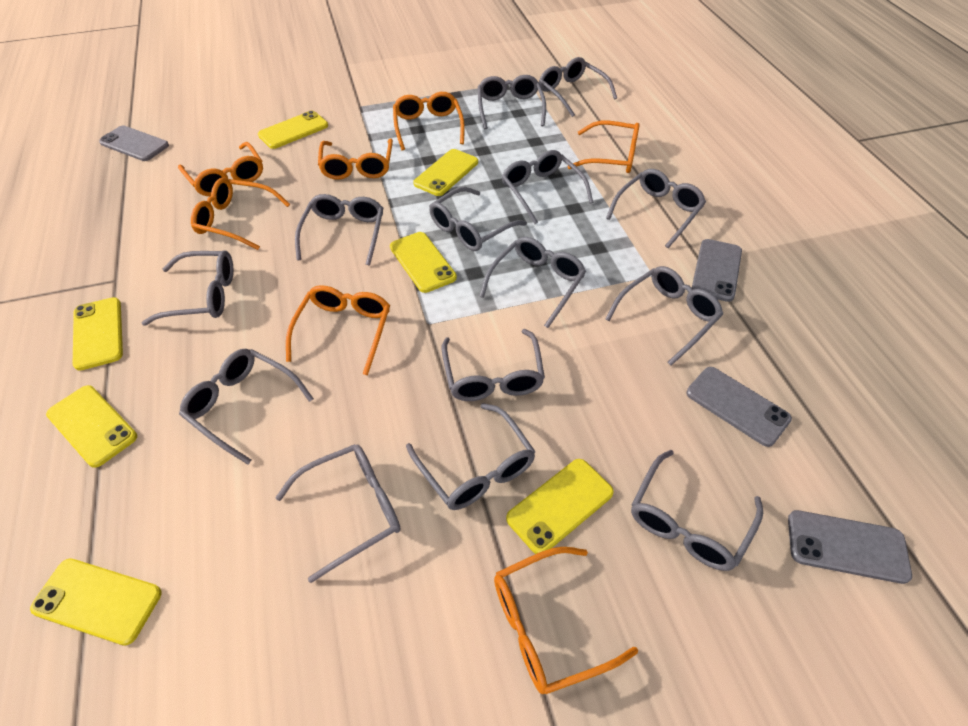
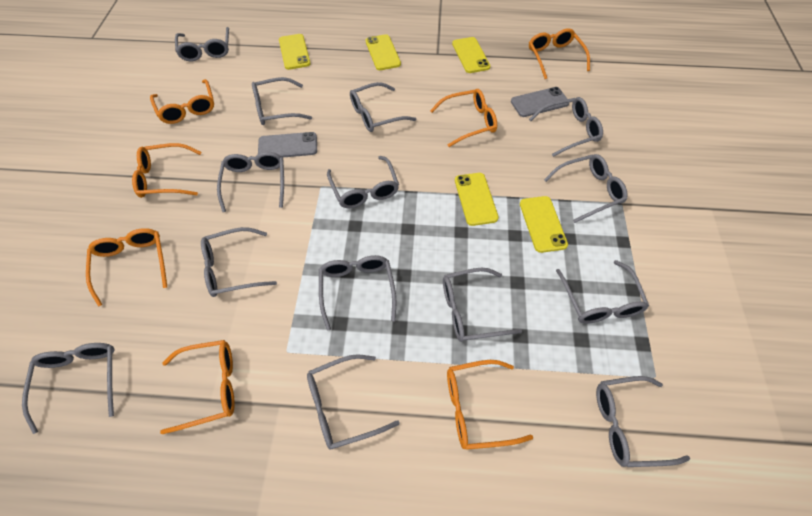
grey phone: 4 -> 2
yellow phone: 7 -> 5

